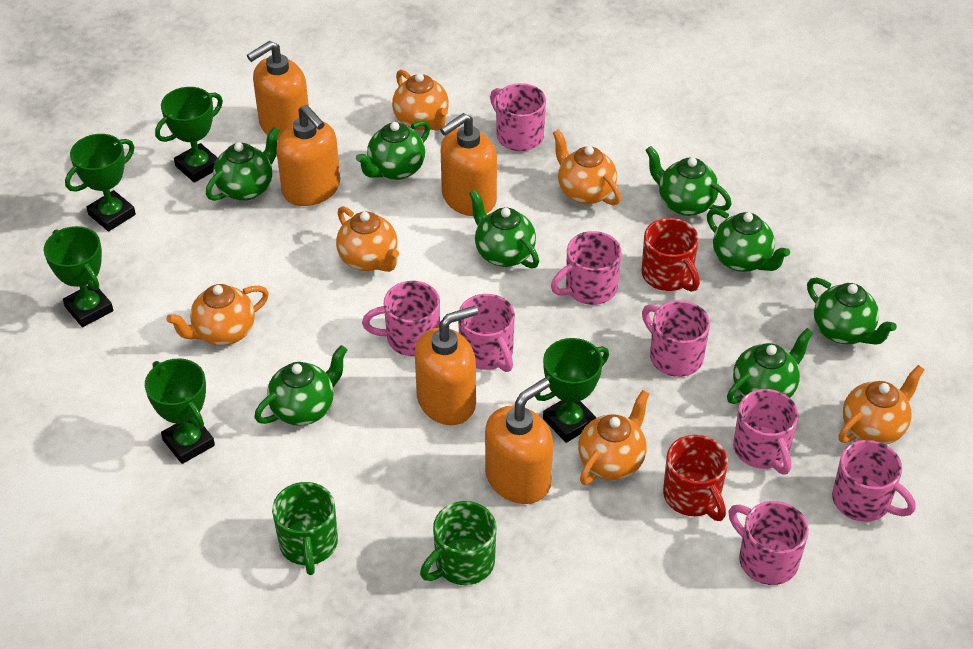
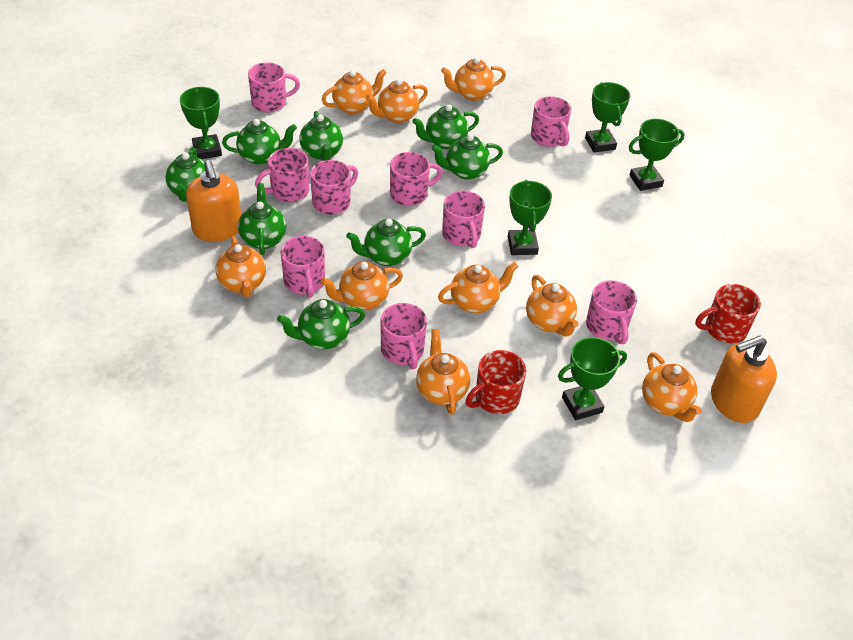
green mug: 2 -> 0
orange soap dispenser: 5 -> 2
orange teapot: 6 -> 9
pink mug: 8 -> 9

